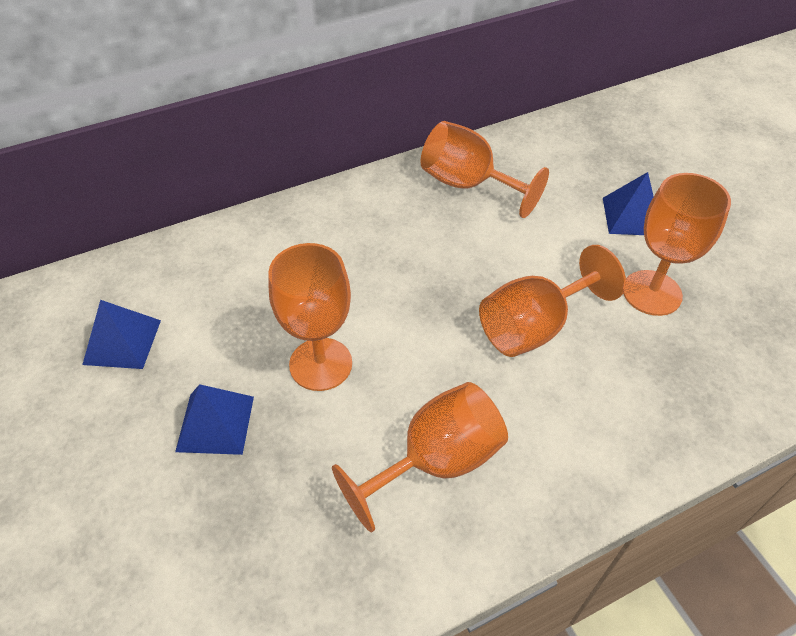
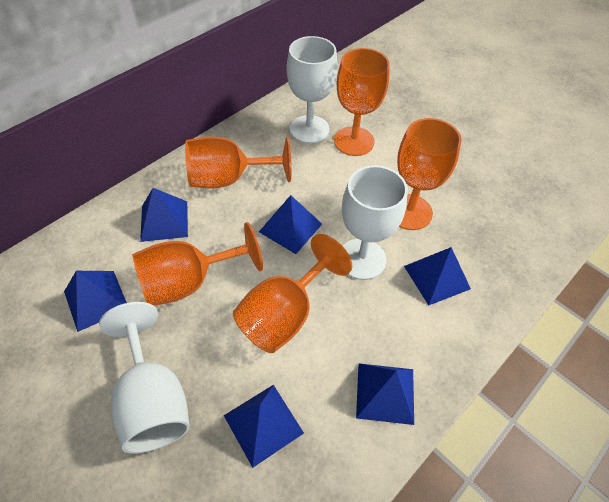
blue pyramid: 3 -> 6
white goblet: 0 -> 3

